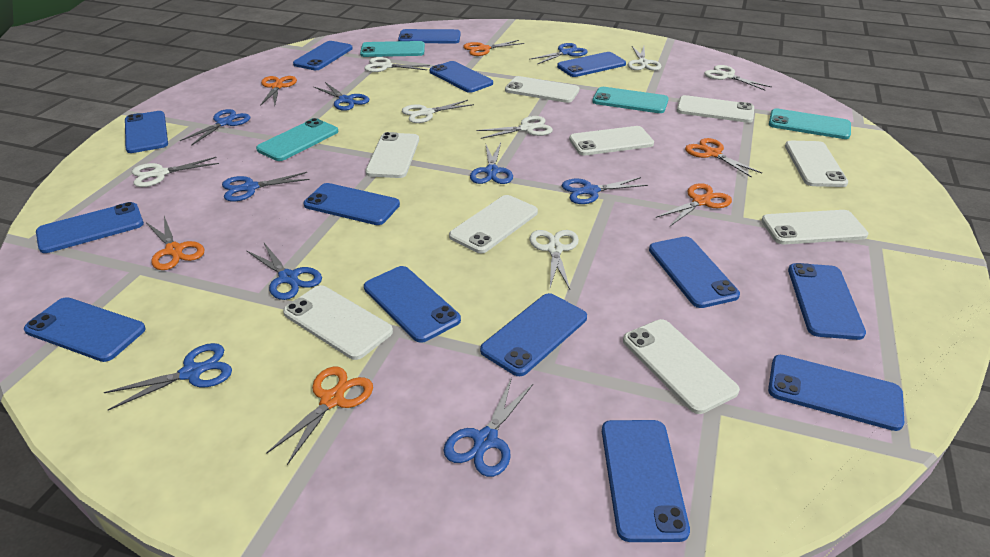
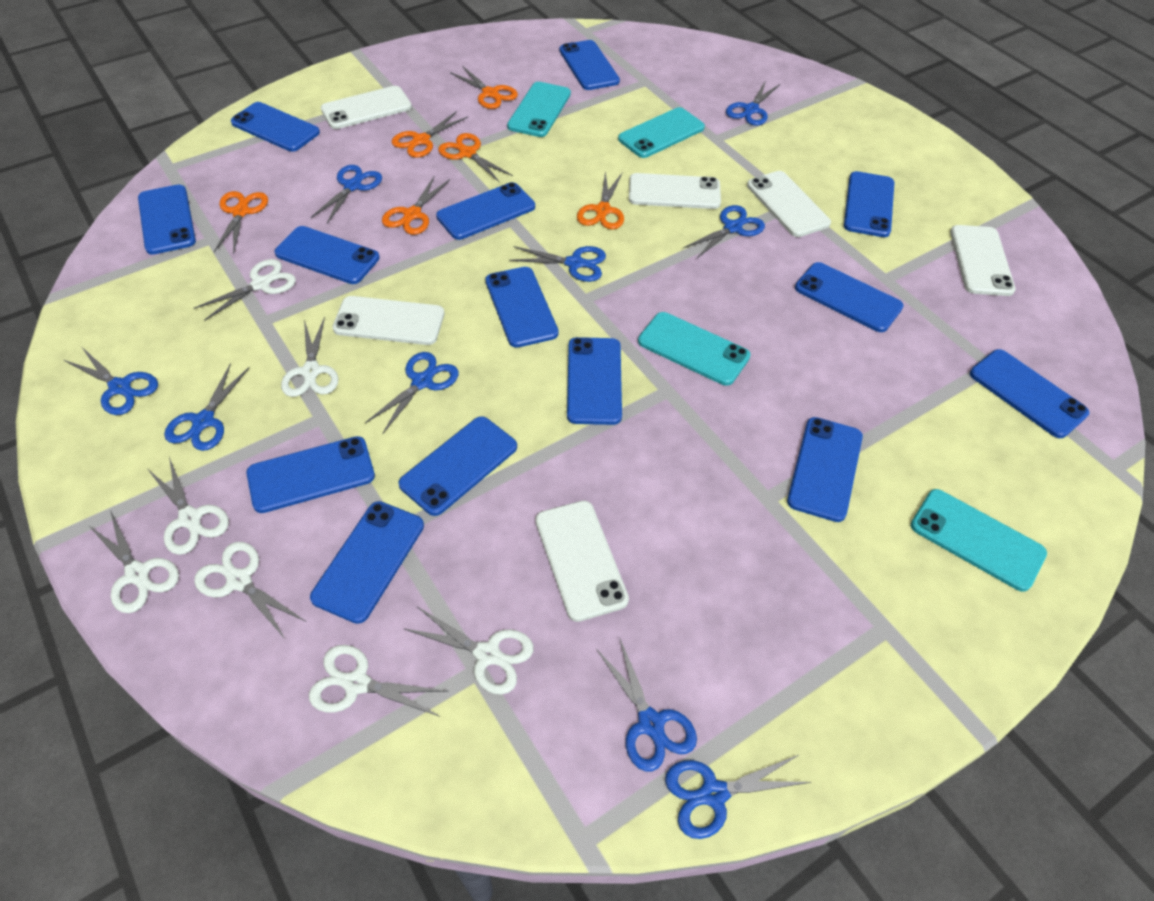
white phone: 9 -> 6

